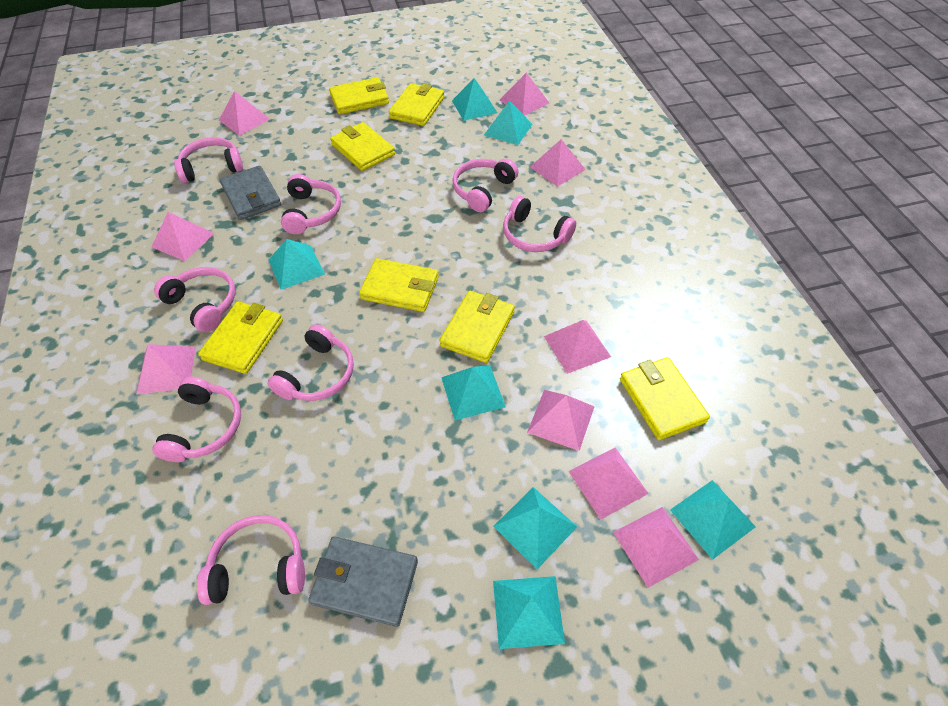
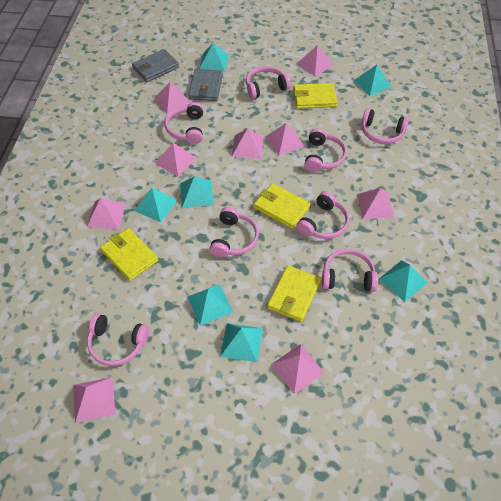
yellow wallet: 7 -> 4

